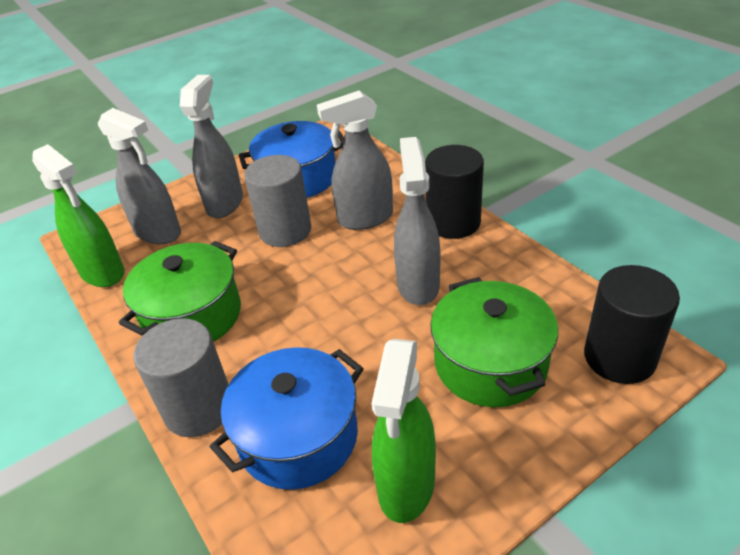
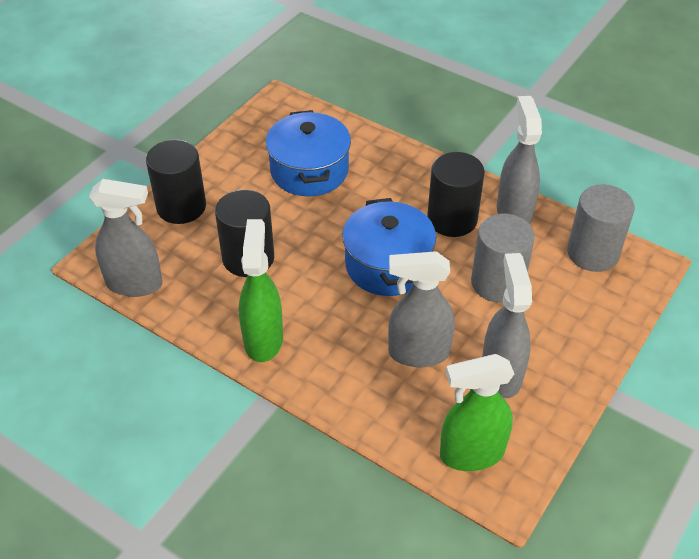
black cylinder: 2 -> 3
green pot: 2 -> 0

